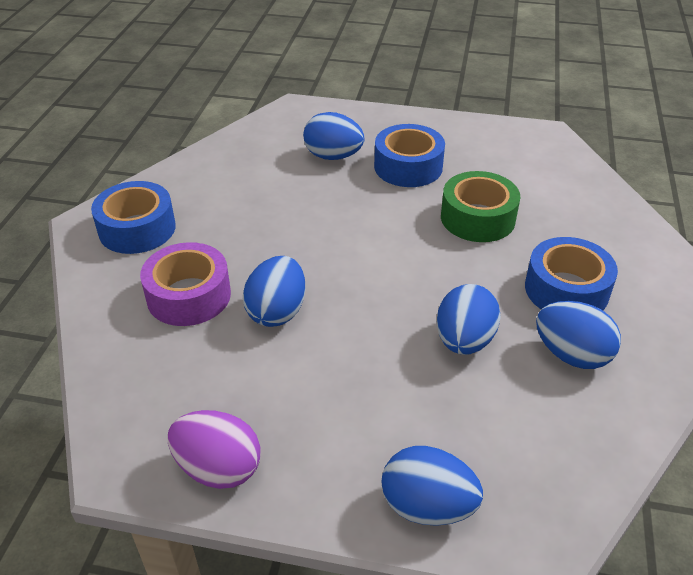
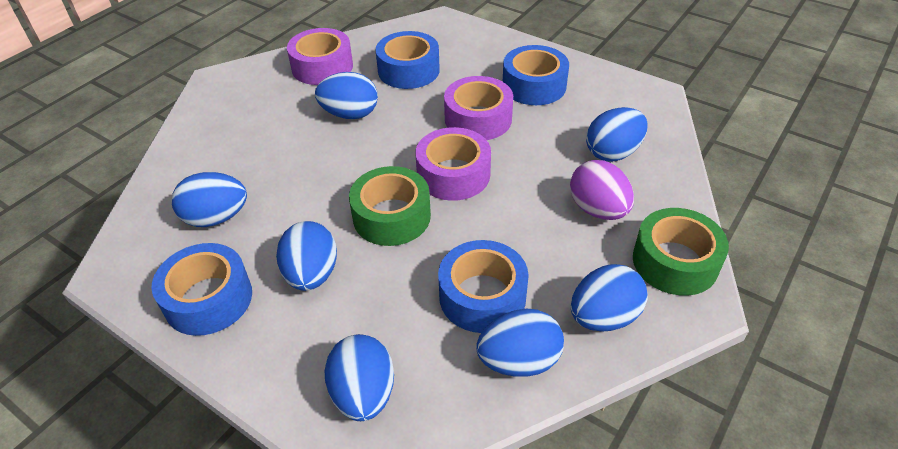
blue egg: 5 -> 7
blue tape: 3 -> 4
green tape: 1 -> 2
purple tape: 1 -> 3

